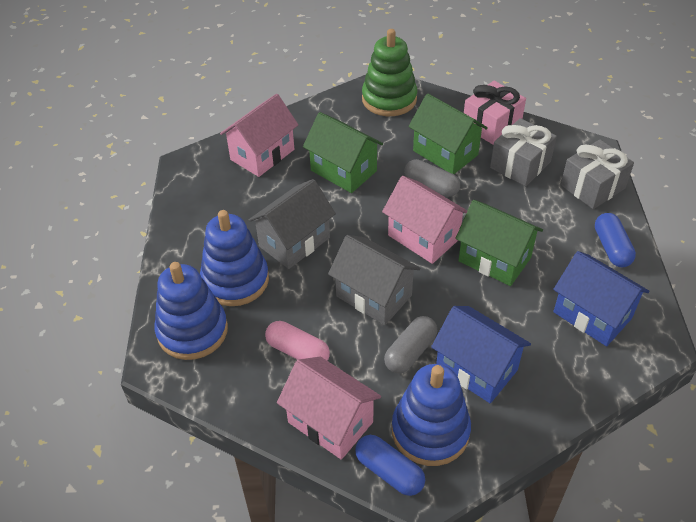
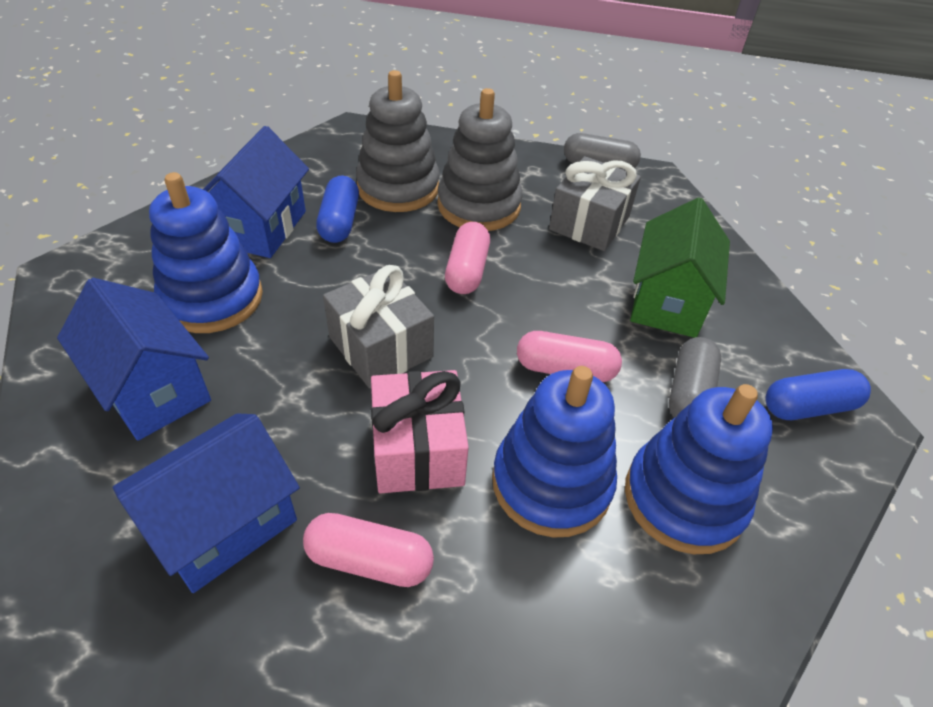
blue house: 2 -> 3
green house: 3 -> 1
green stacking toy: 1 -> 0
grey house: 2 -> 0
grey stacking toy: 0 -> 2
pink capsule: 1 -> 3
pink house: 3 -> 0

